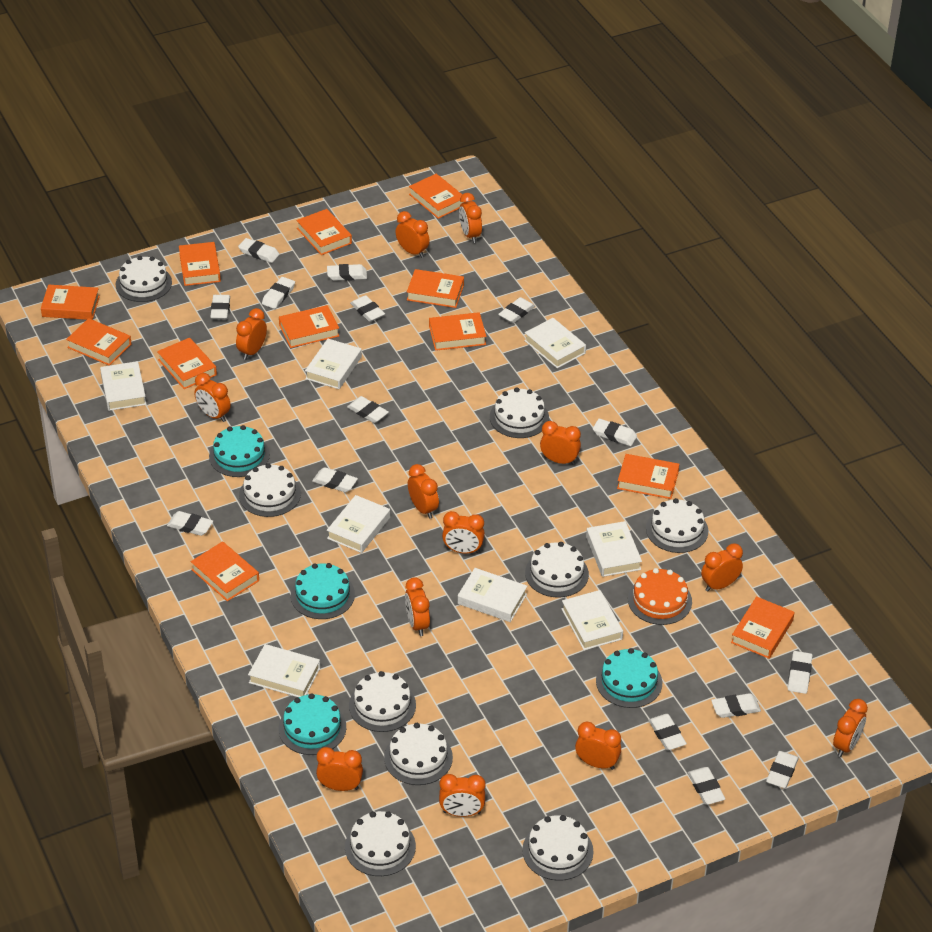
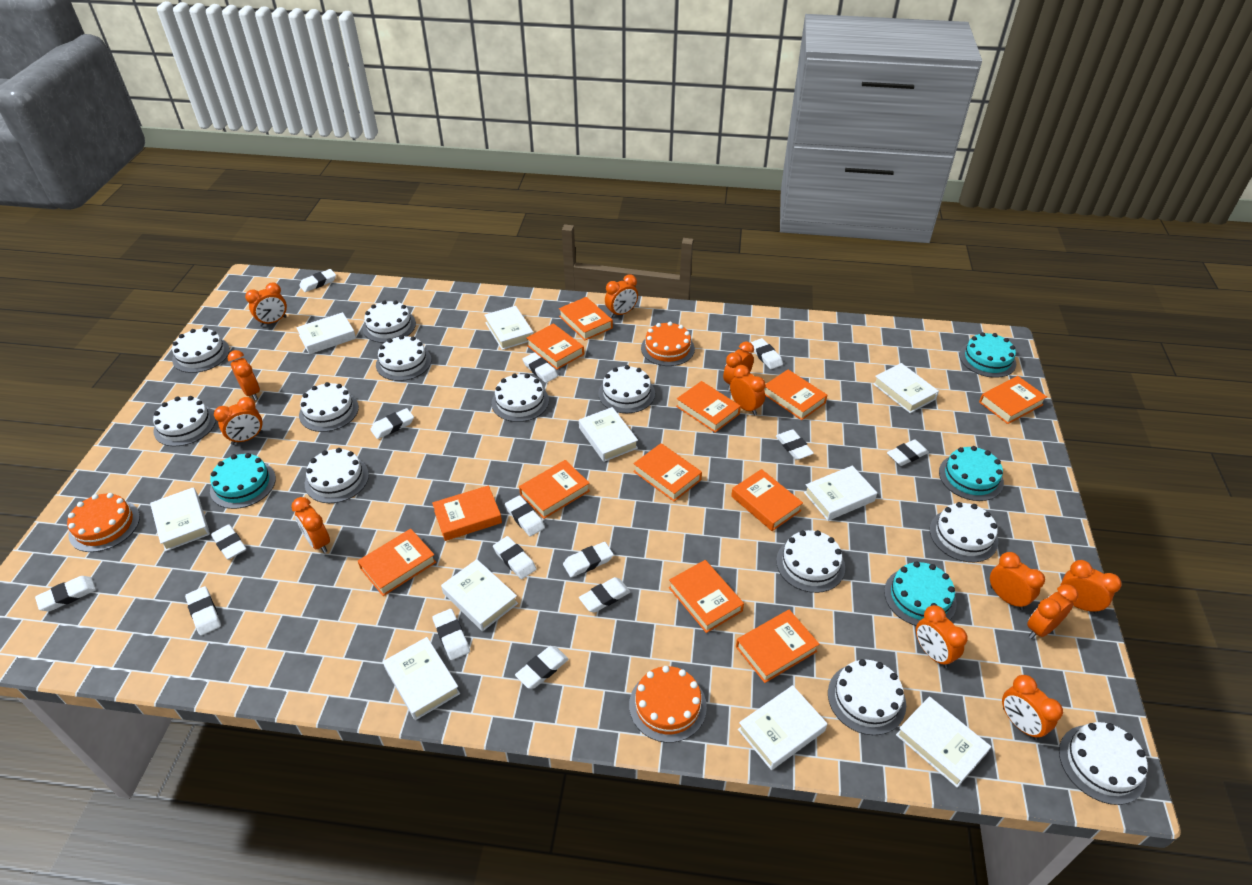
orange cake: 1 -> 3
orange clock: 13 -> 12
white book: 8 -> 10
white cake: 9 -> 12

